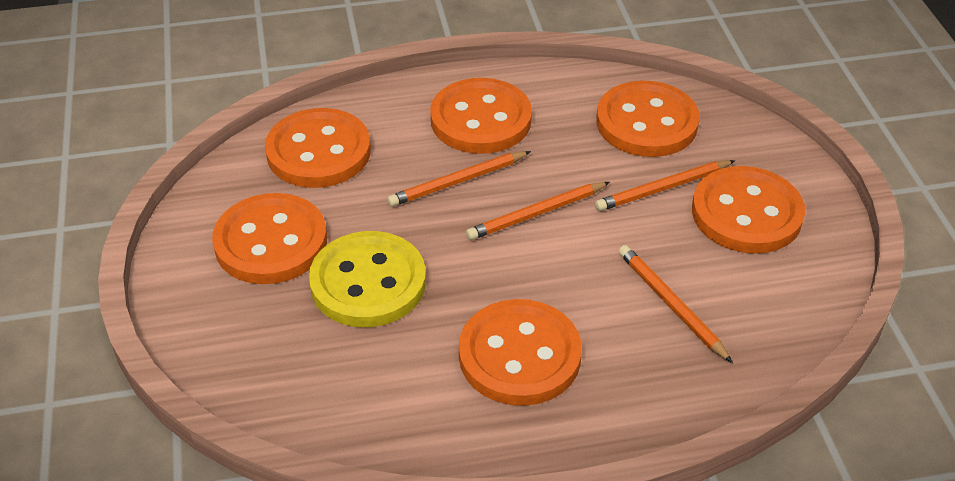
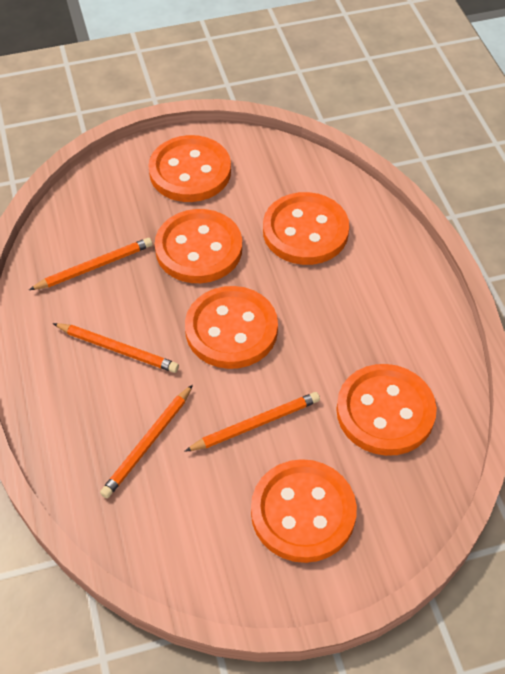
yellow button: 1 -> 0

